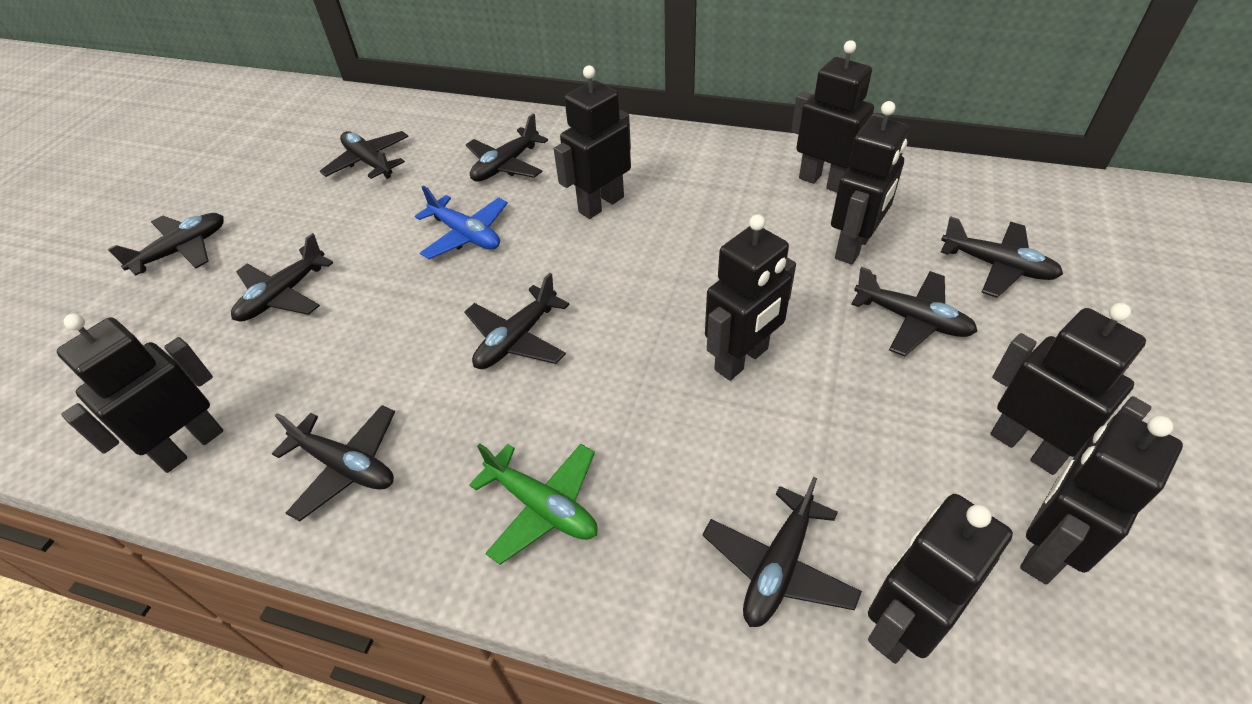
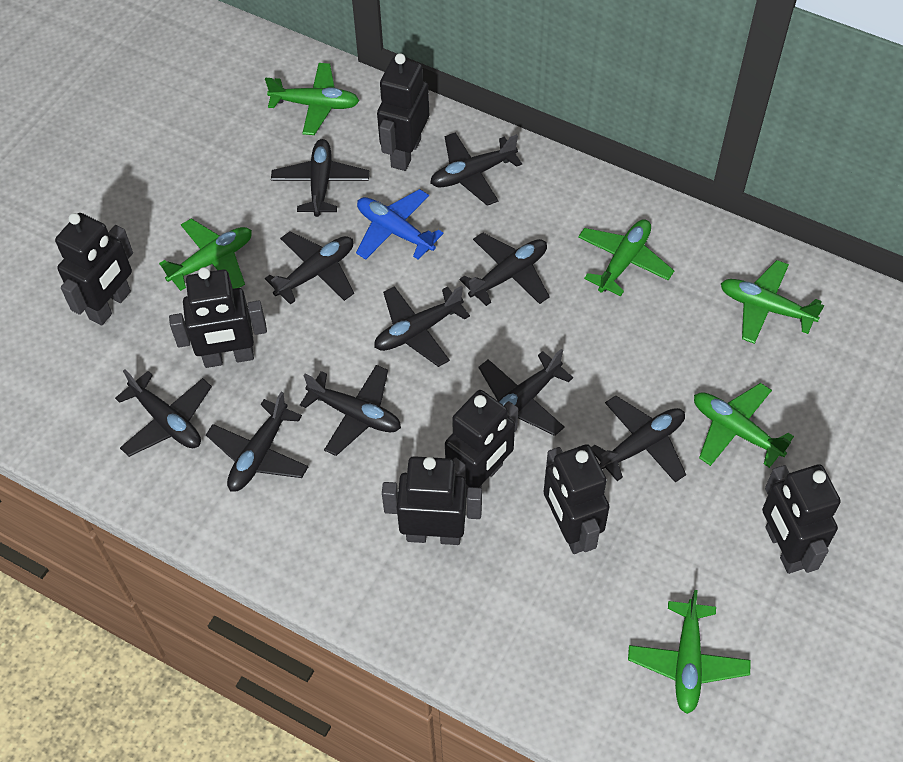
black plane: 9 -> 10
black robot: 8 -> 7
green plane: 1 -> 6

